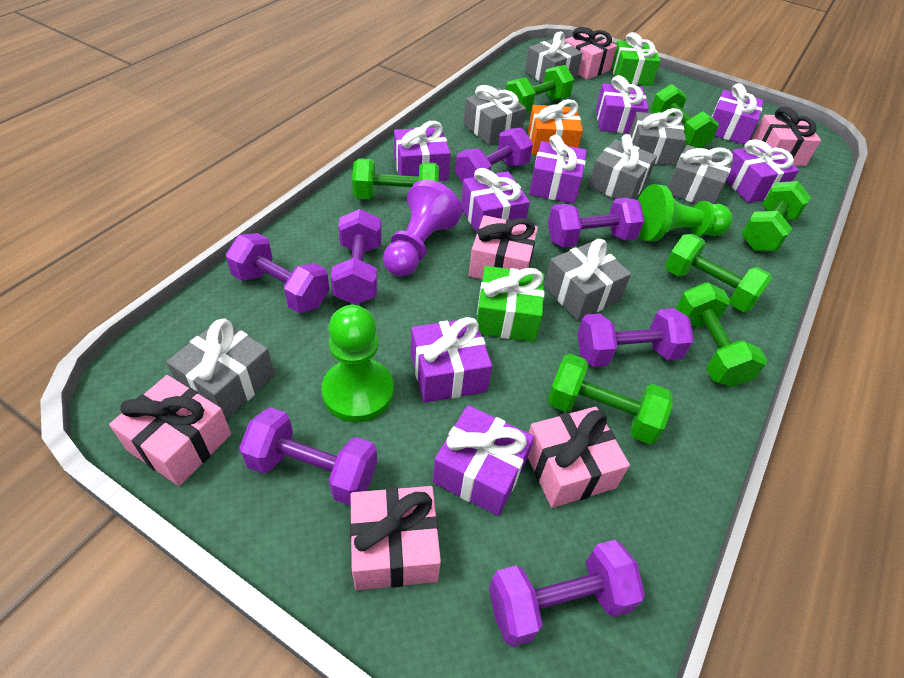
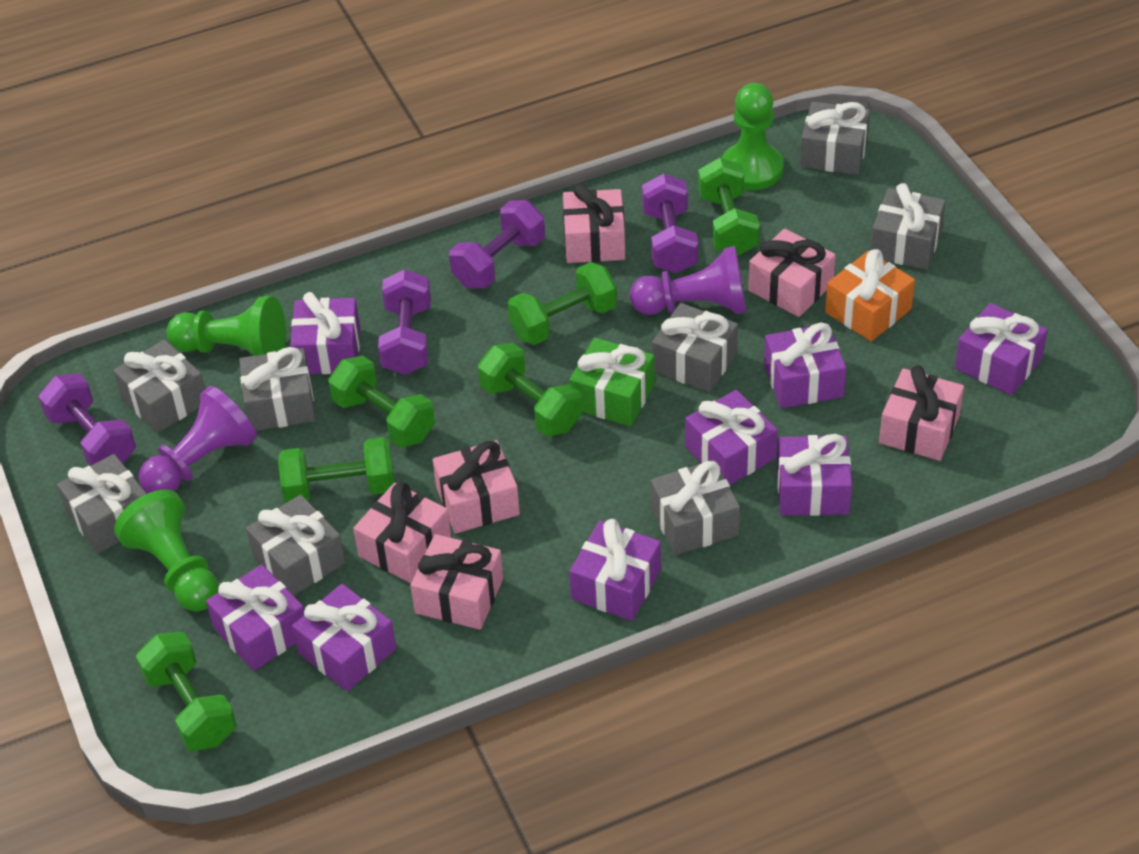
green dumbbell: 7 -> 6
green gift: 2 -> 1
green pawn: 2 -> 3
grey gift: 7 -> 8
purple dumbbell: 7 -> 4
purple pawn: 1 -> 2

